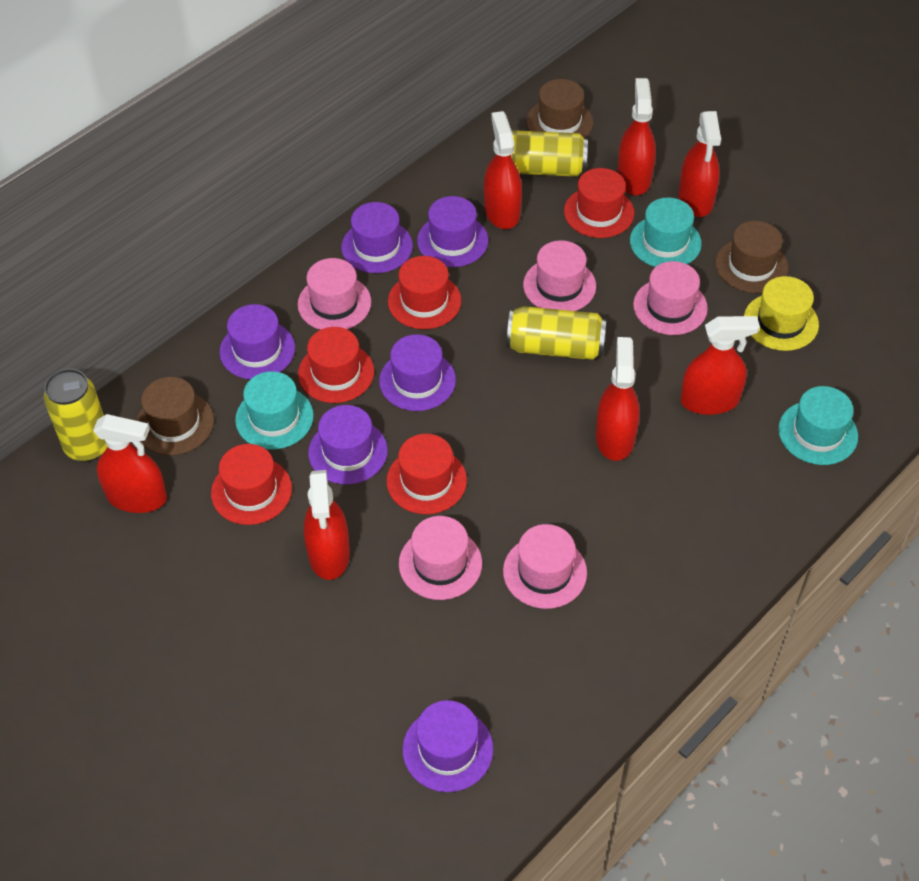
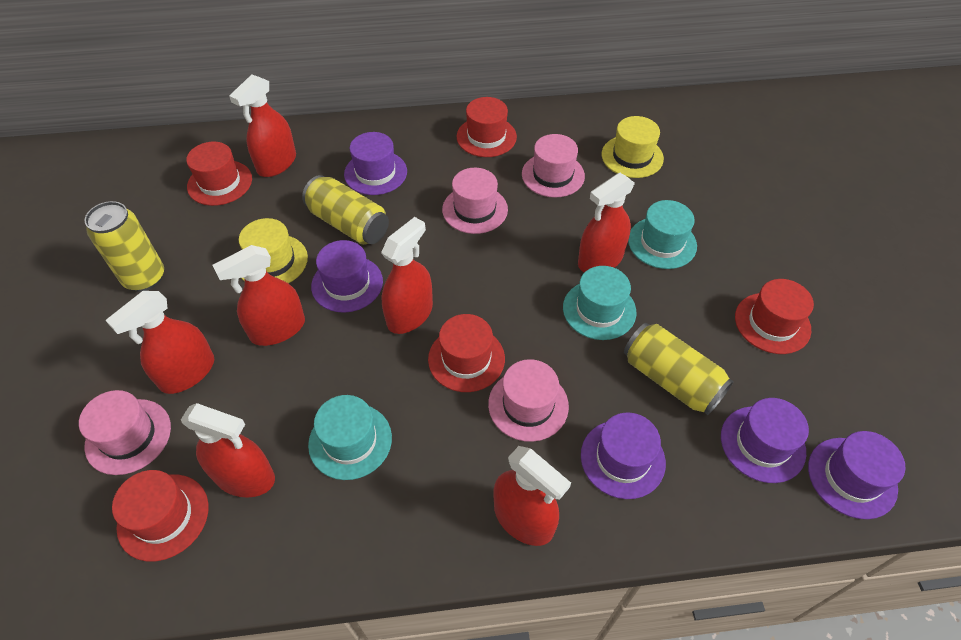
brown hat: 3 -> 0
pink hat: 5 -> 4
purple hat: 6 -> 5
yellow hat: 1 -> 2

